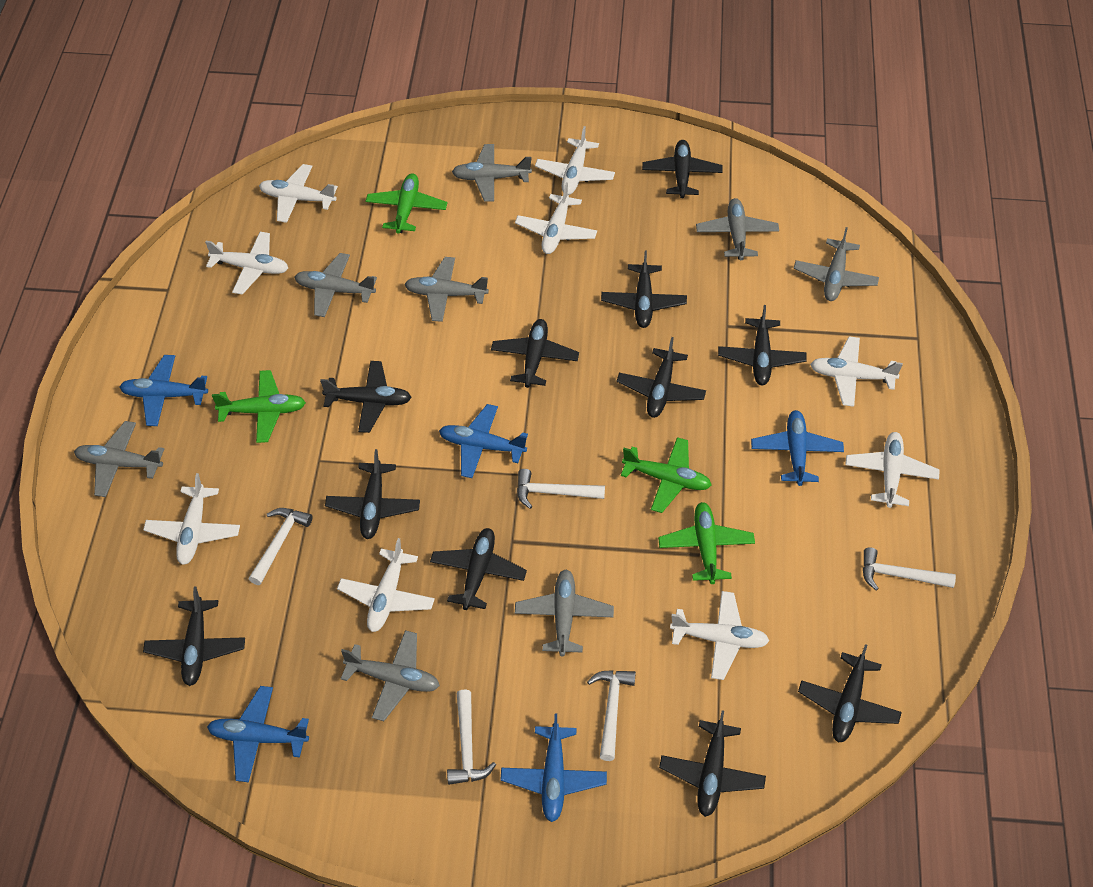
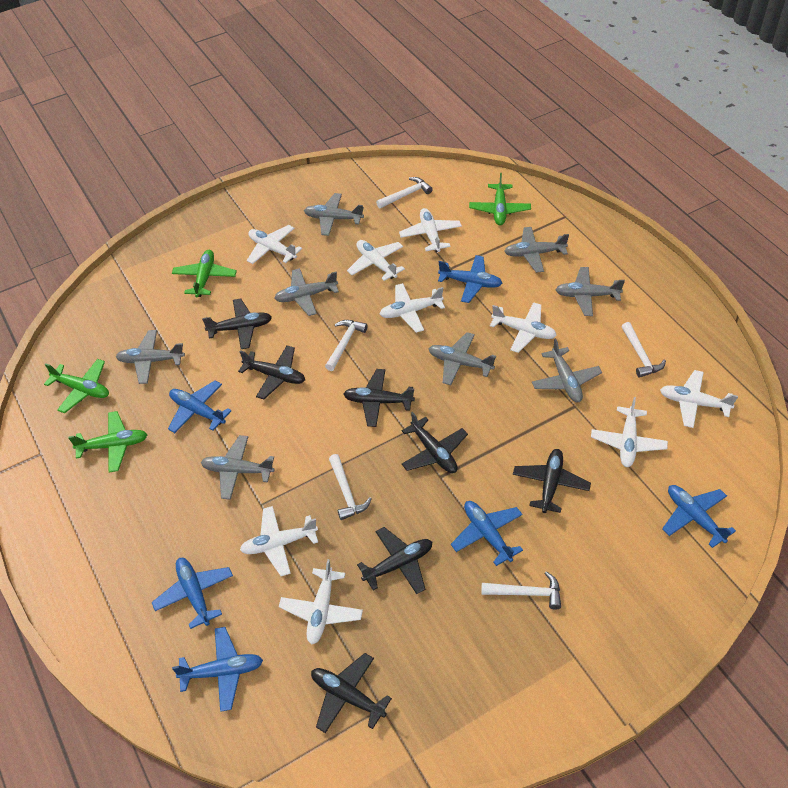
black plane: 11 -> 7
blue plane: 5 -> 6

